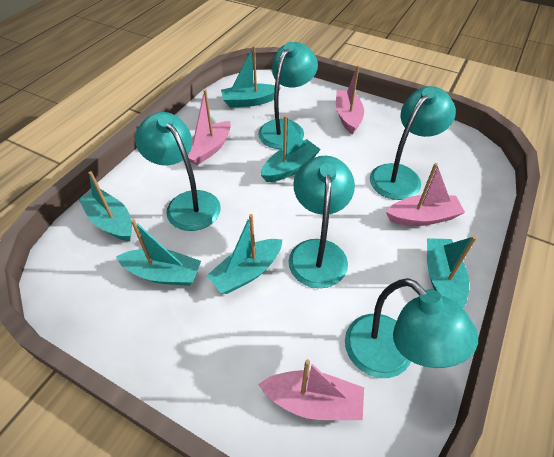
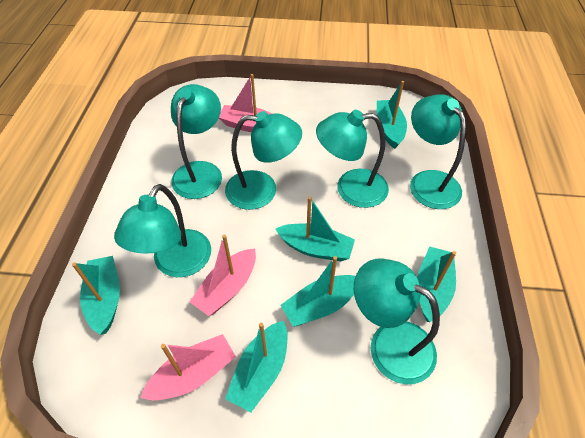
pink boat: 4 -> 3
turquoise lamp: 5 -> 6

